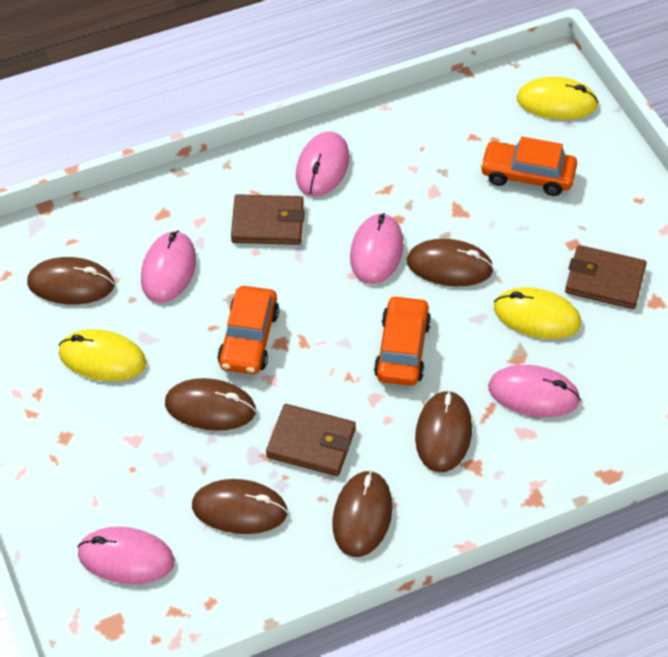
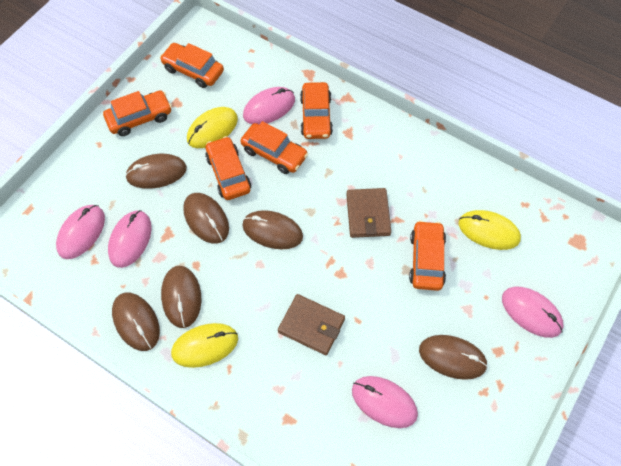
brown wallet: 3 -> 2
orange car: 3 -> 6

